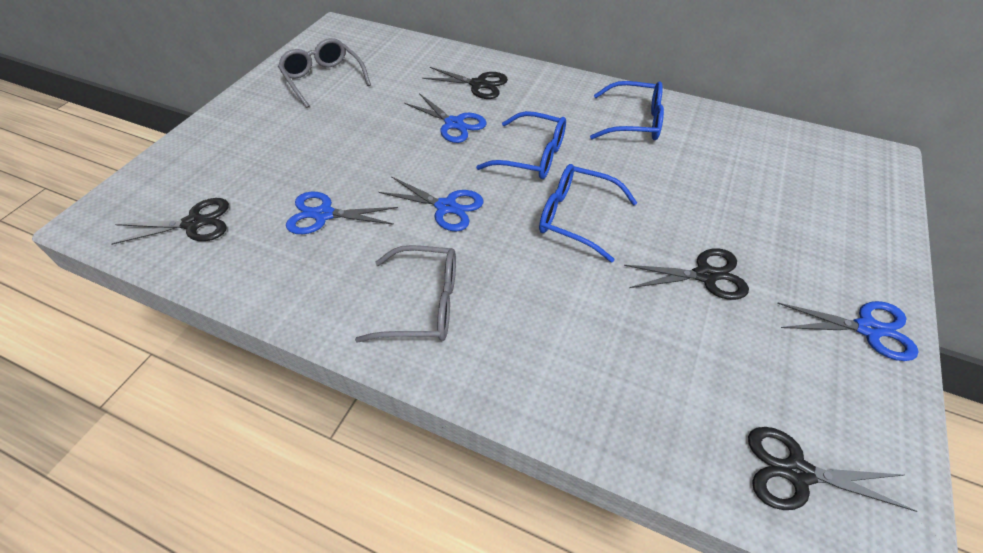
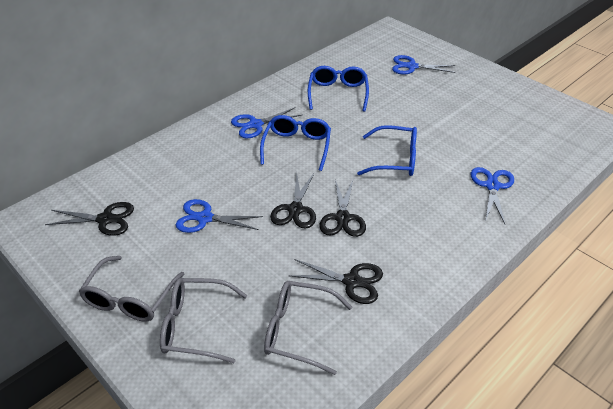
grey glasses: 2 -> 3

